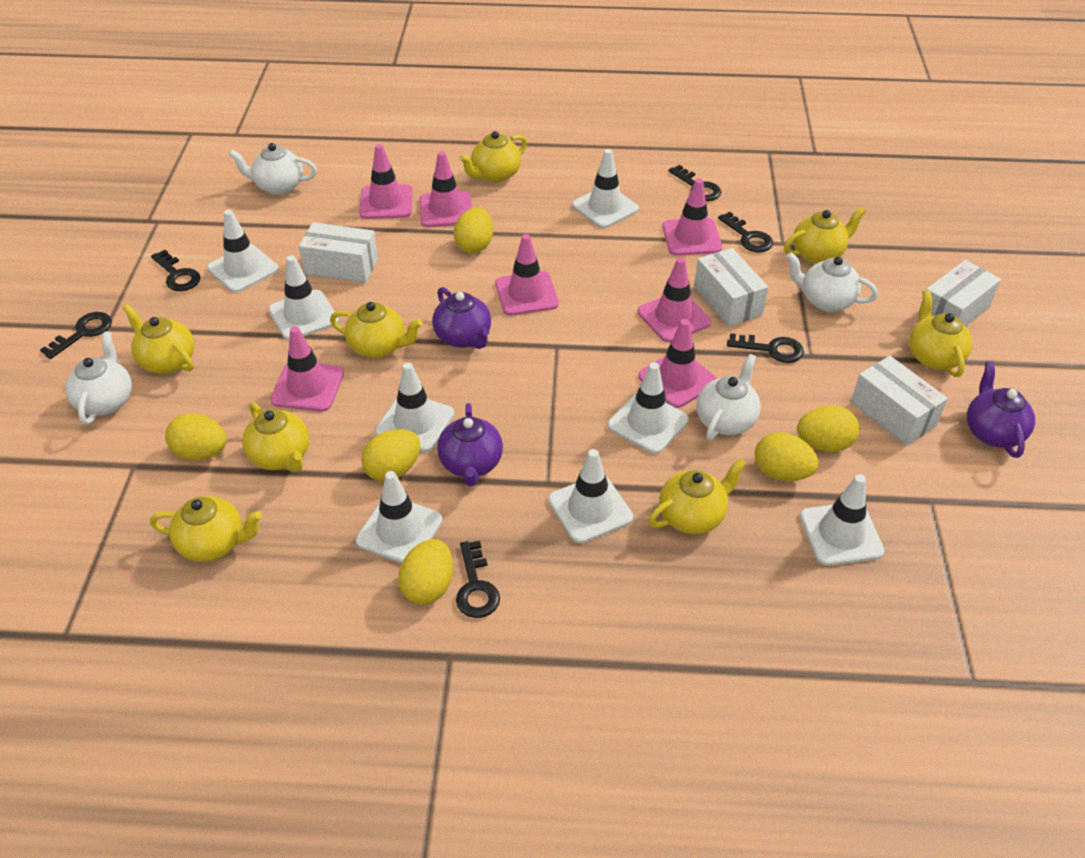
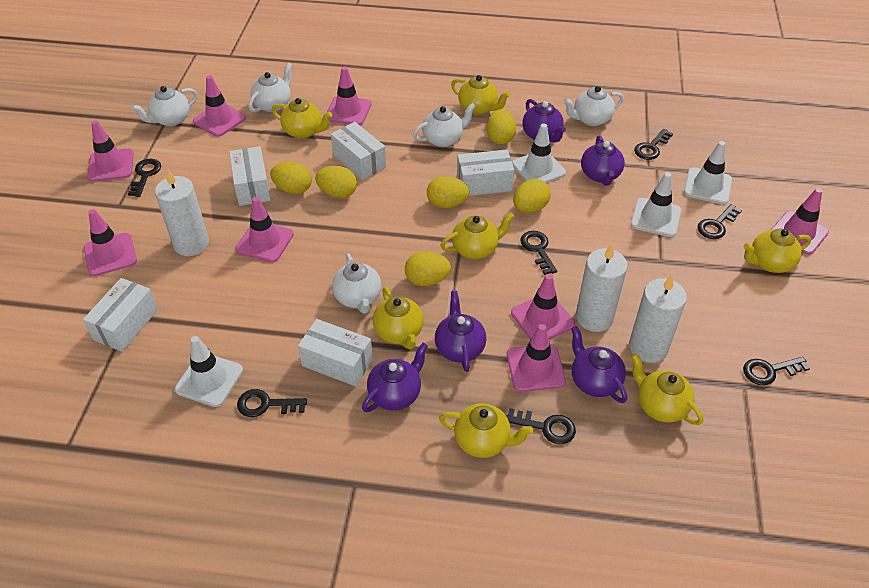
black key: 6 -> 7
pink traffic cone: 7 -> 8
purple teapot: 3 -> 5
white box: 4 -> 5
white candle: 0 -> 3
white teapot: 4 -> 5
white traffic cone: 8 -> 4
yellow teapot: 8 -> 7

